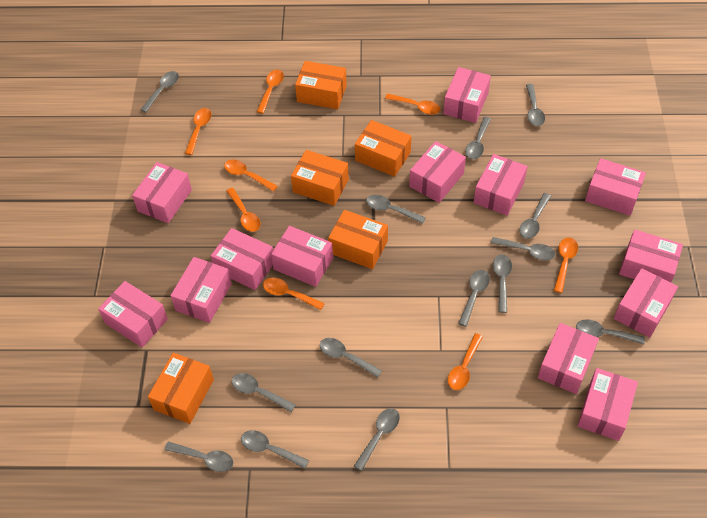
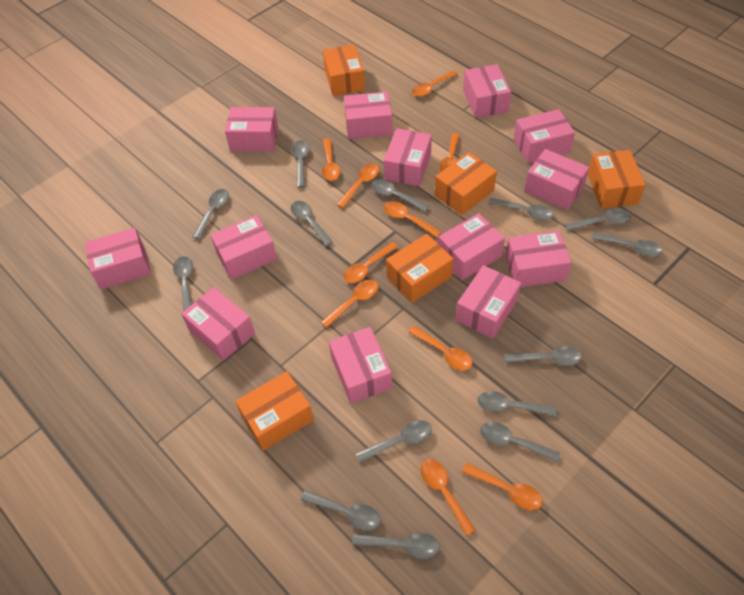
orange spoon: 8 -> 10

